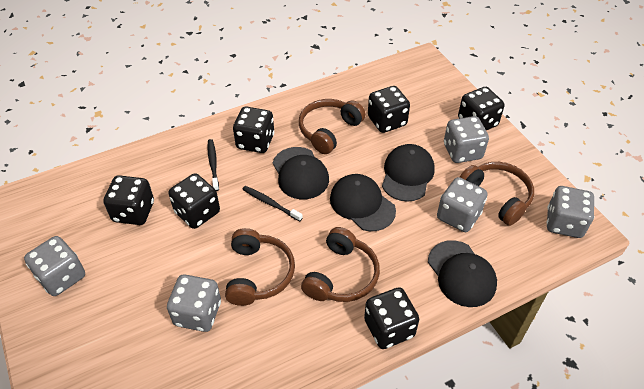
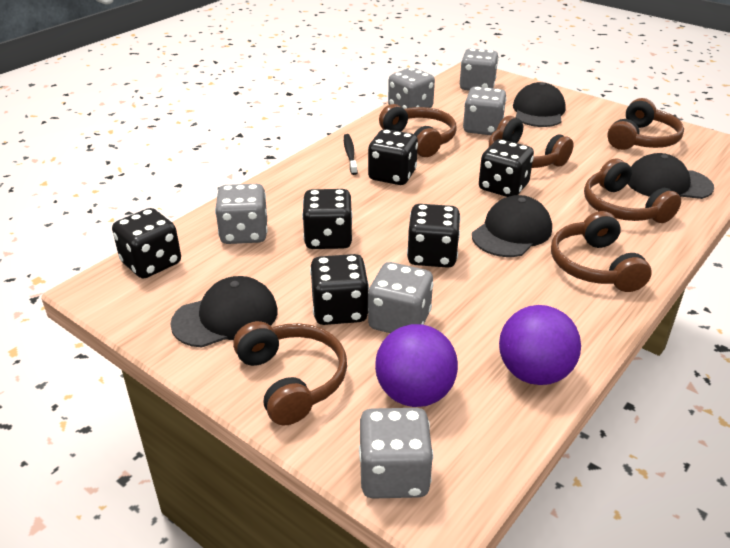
black toothbrush: 2 -> 1
brown headphones: 4 -> 6
grey dice: 5 -> 6
purple ball: 0 -> 2

